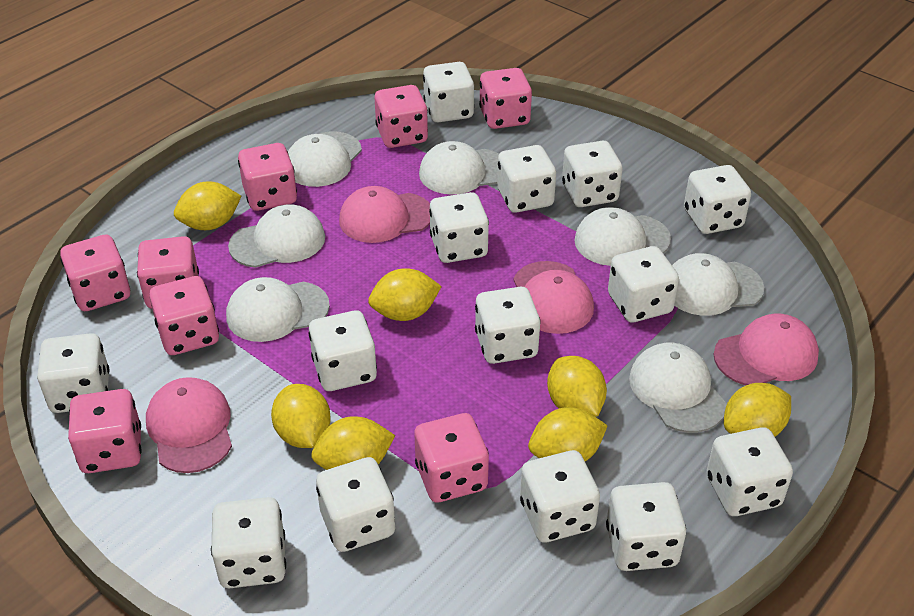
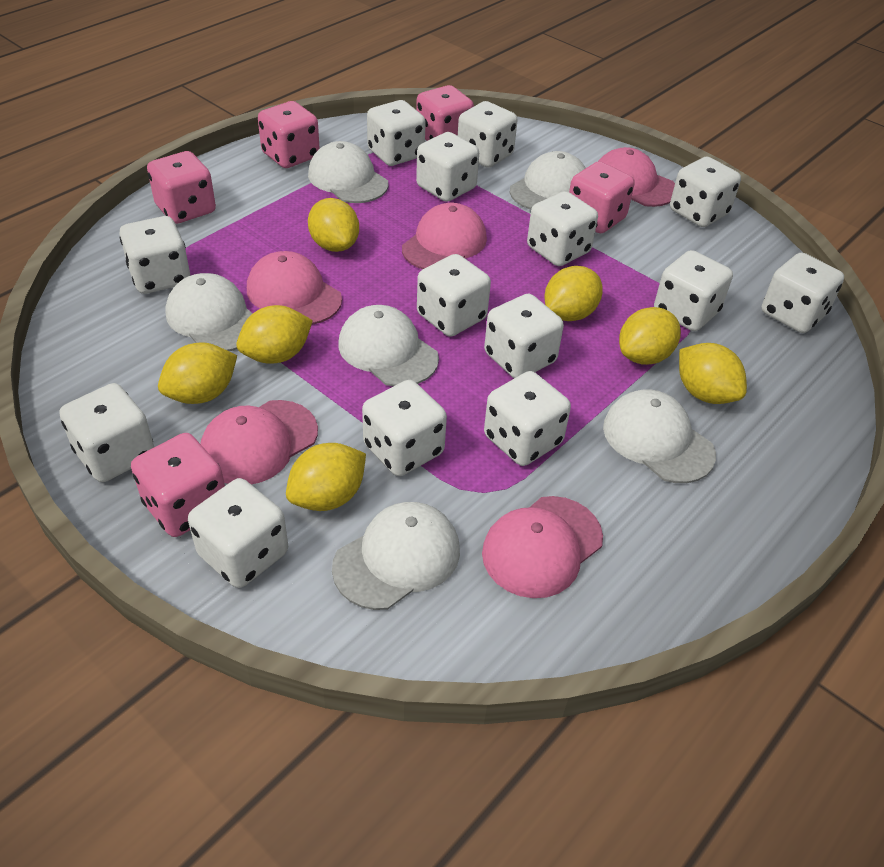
pink cap: 4 -> 5
pink dice: 8 -> 5
white cap: 7 -> 6

